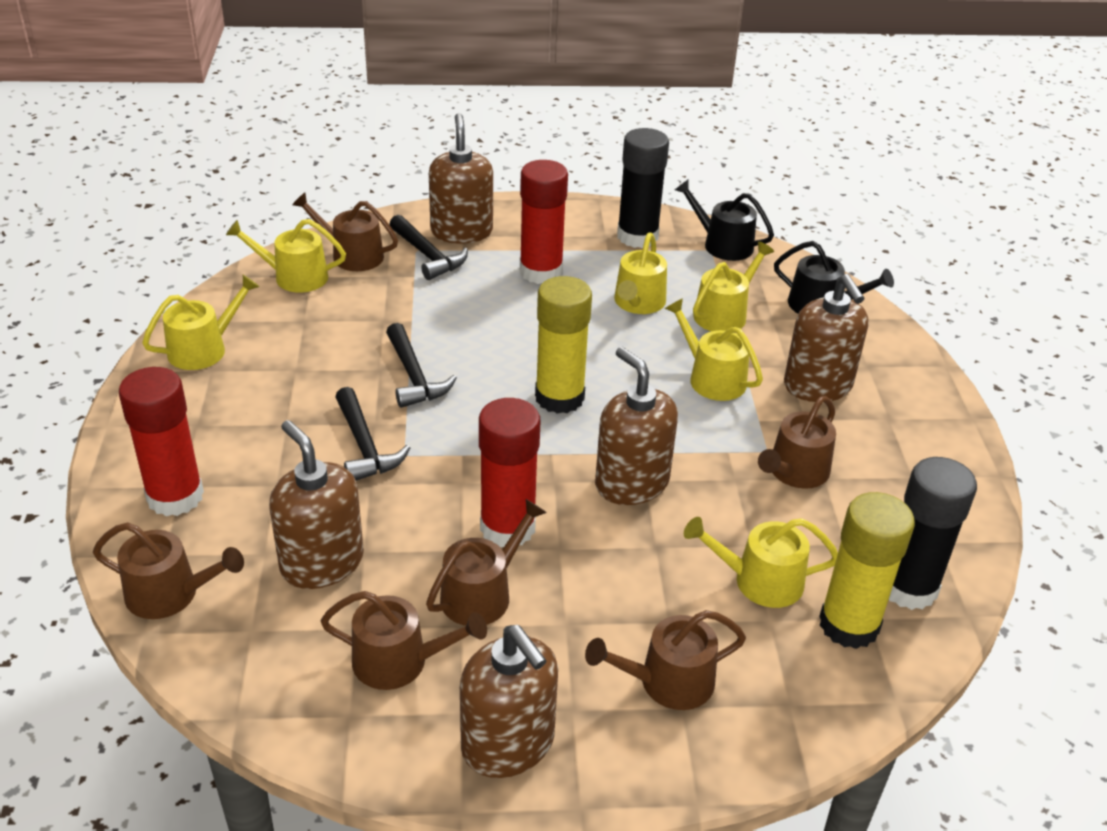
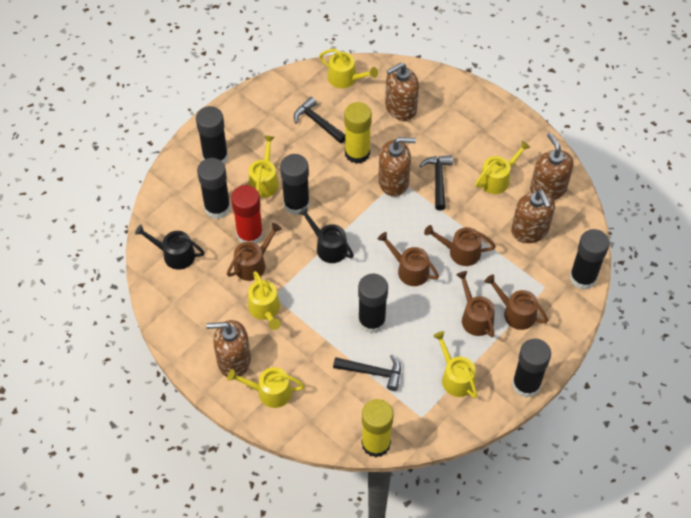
black glue stick: 2 -> 6
brown watering can: 6 -> 5
red glue stick: 3 -> 1

